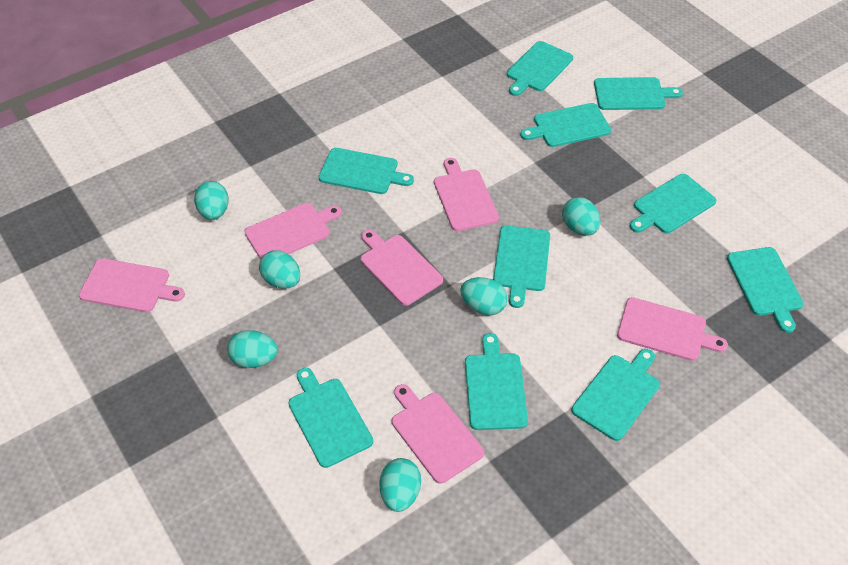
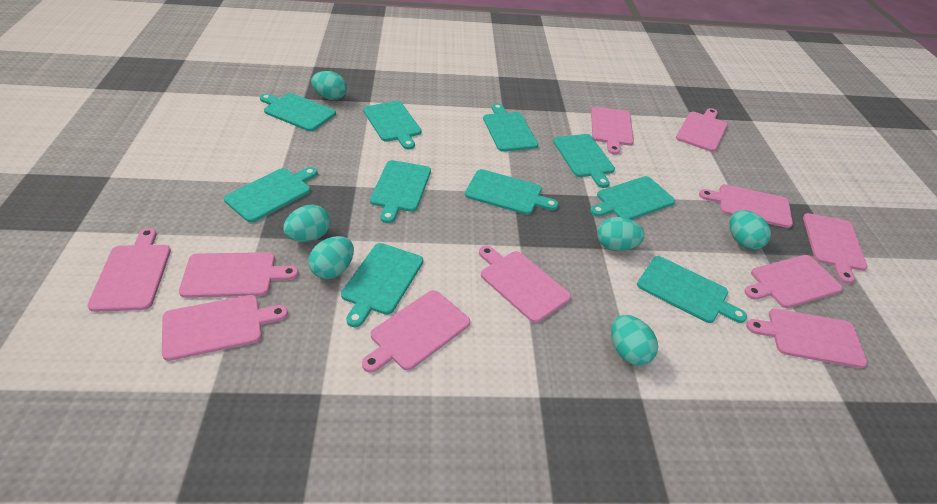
pink cutting board: 6 -> 11

